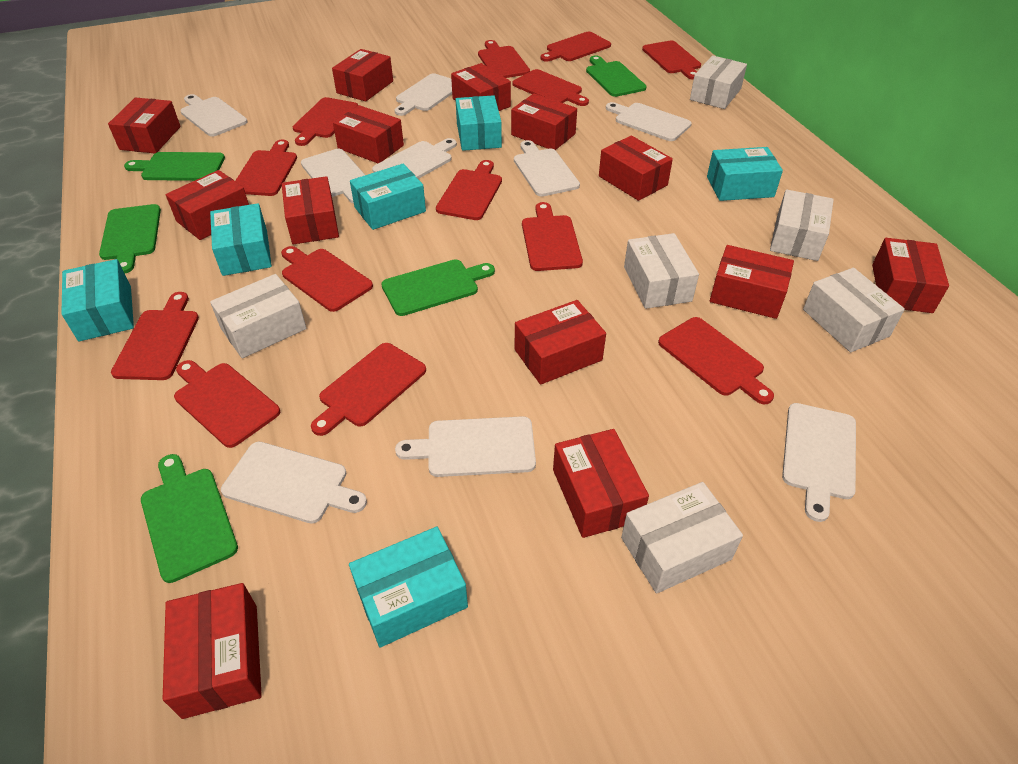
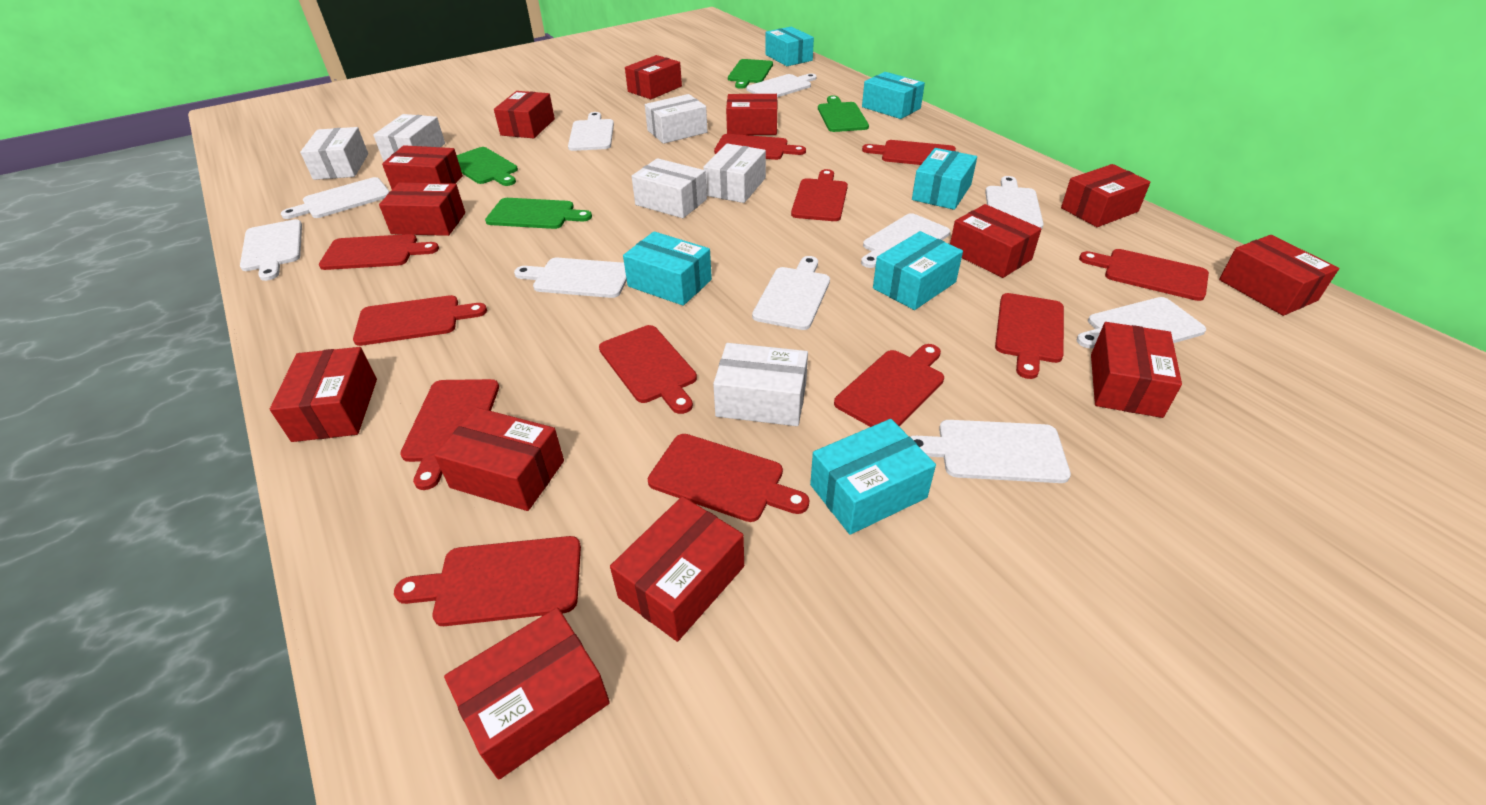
green cutting board: 5 -> 4
red cutting board: 13 -> 12
white cutting board: 9 -> 10

